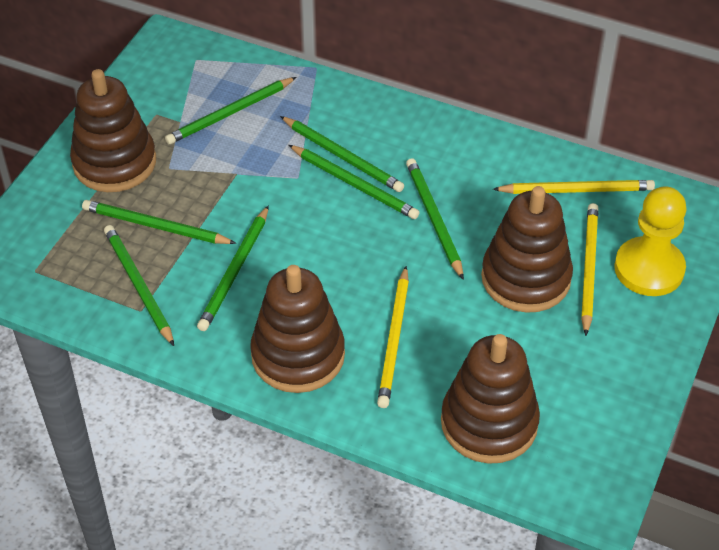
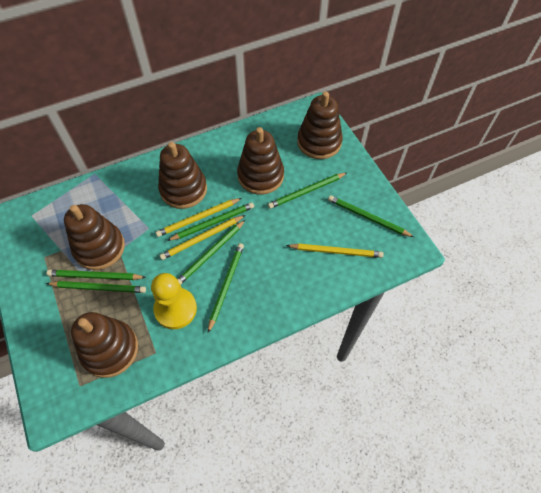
brown stacking toy: 4 -> 5

